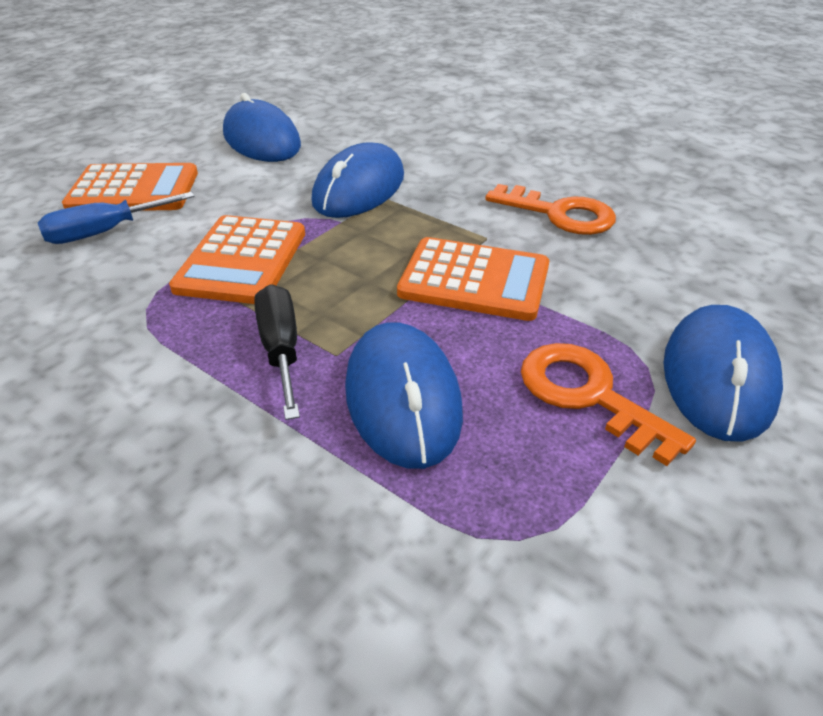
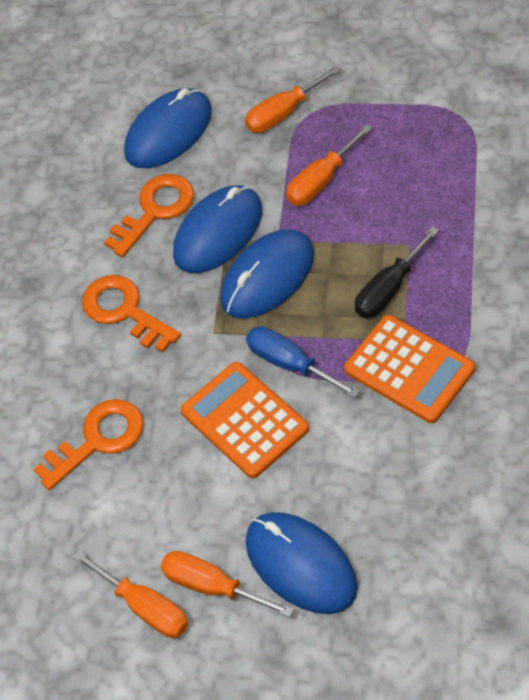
orange calculator: 3 -> 2
orange key: 2 -> 3
orange screwdriver: 0 -> 4

